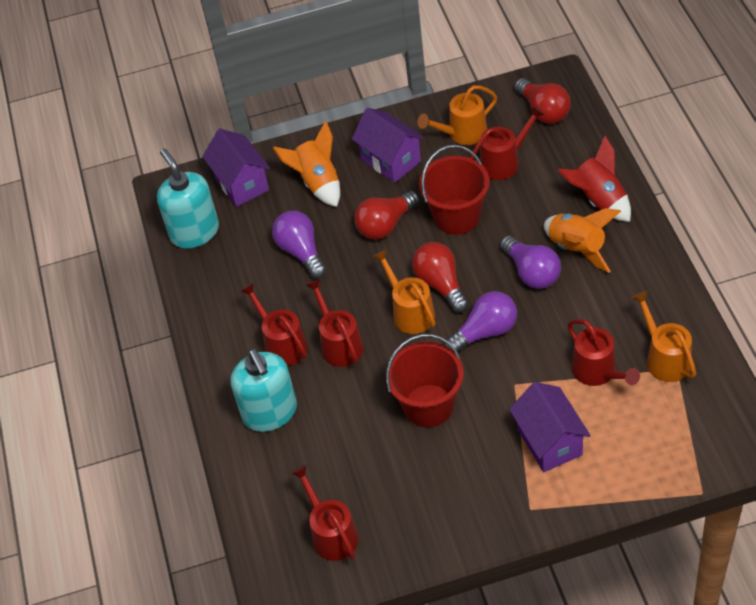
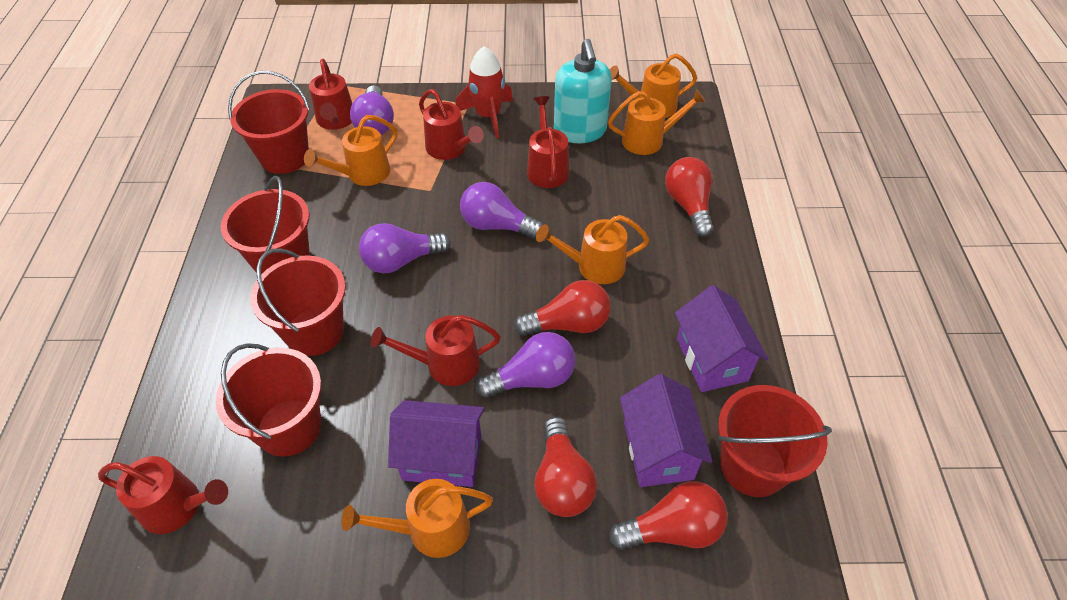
orange rocket: 2 -> 0
orange watering can: 3 -> 5
purple light bulb: 3 -> 4
red bucket: 2 -> 5
red light bulb: 3 -> 4
turquoise soap dispenser: 2 -> 1

